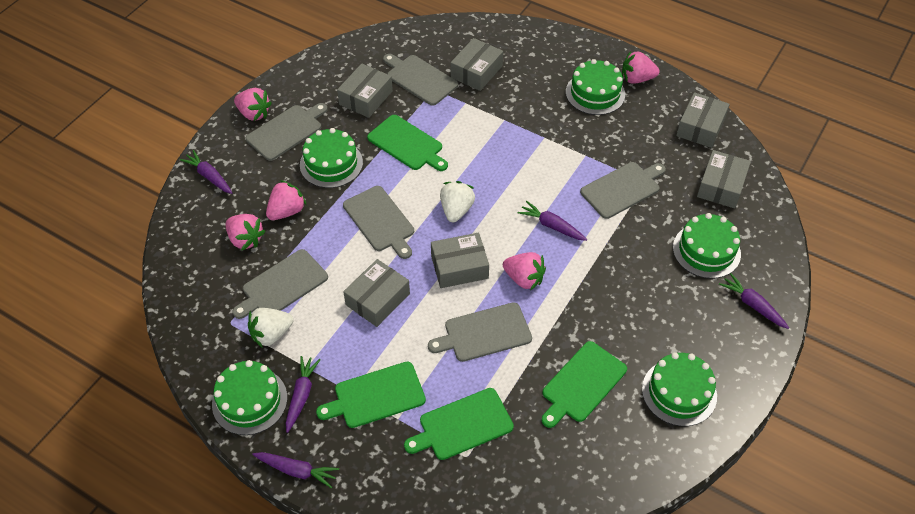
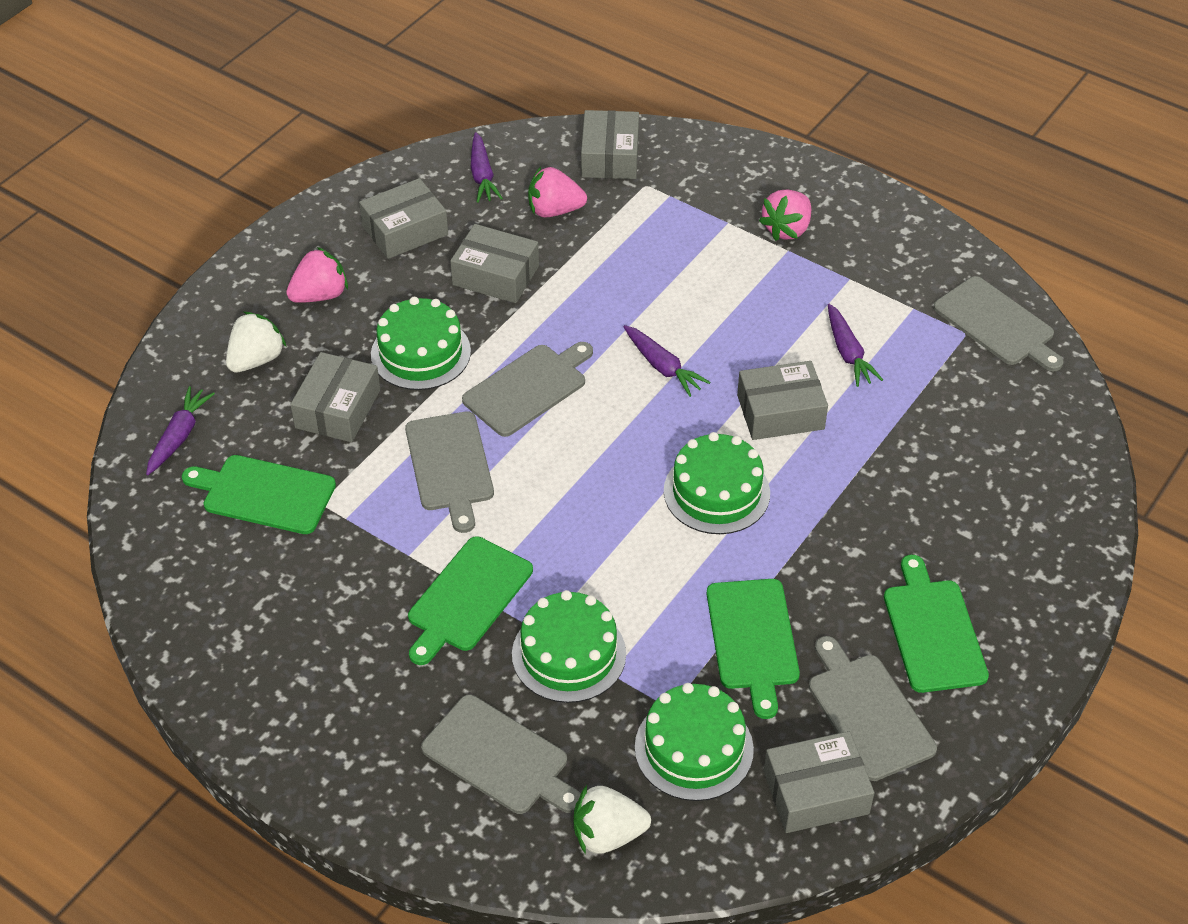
green cake: 5 -> 4
grey cutting board: 6 -> 5
pink strawberry: 5 -> 3
purple carrot: 5 -> 4

